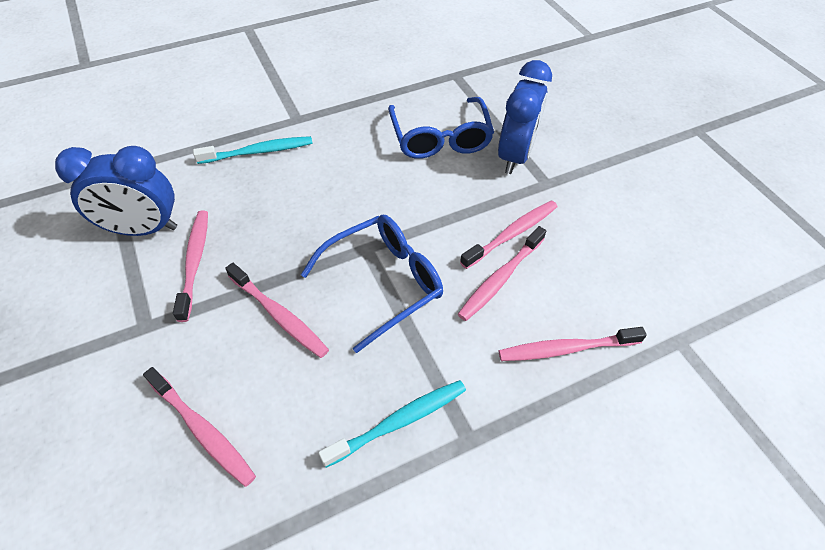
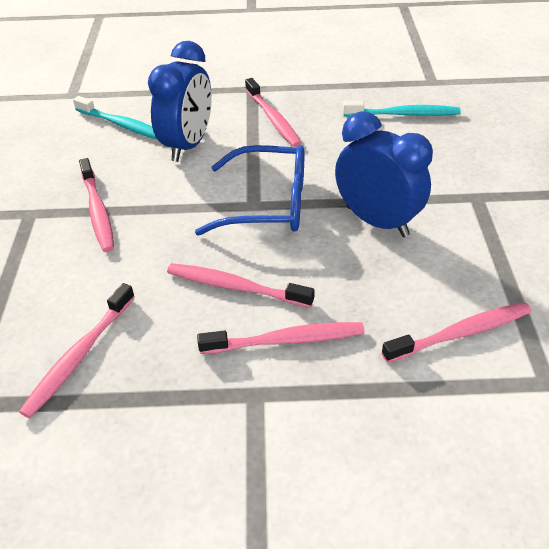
blue glasses: 2 -> 1

